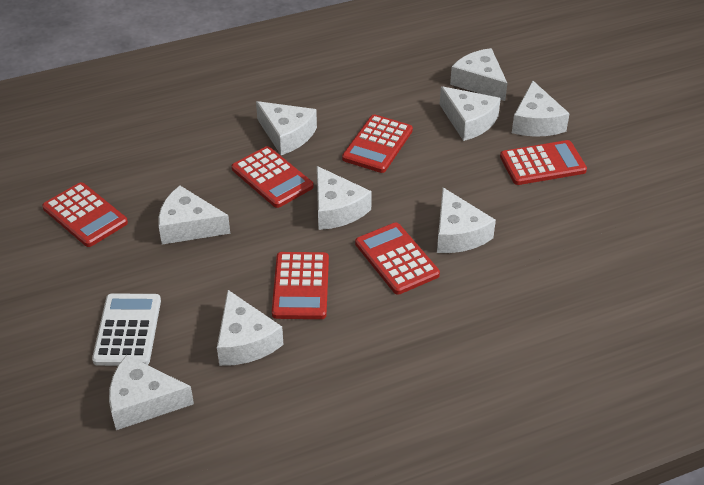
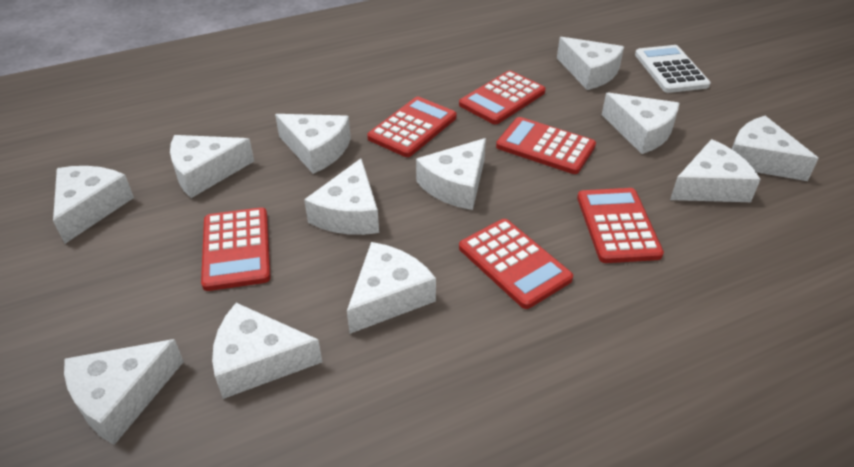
white cheese: 9 -> 12

